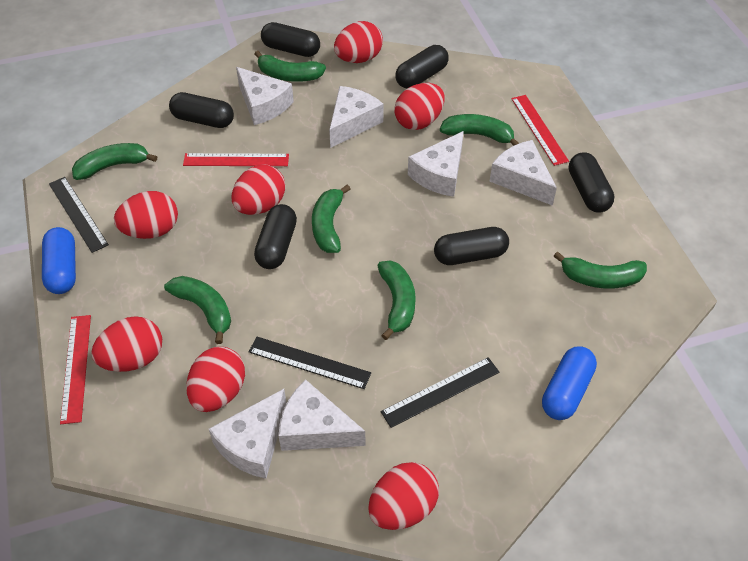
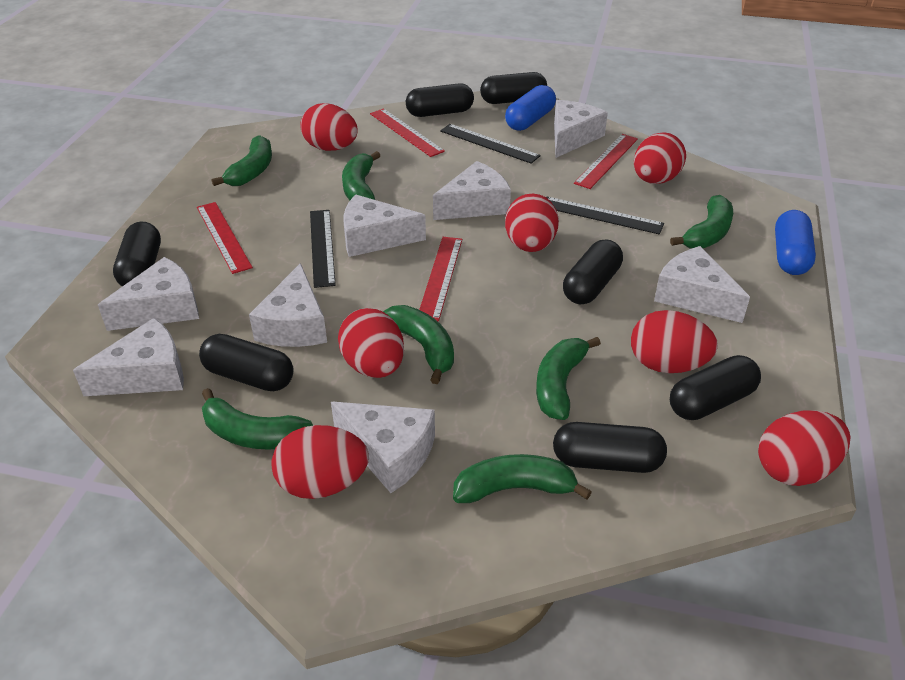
black capsule: 6 -> 7
red ruler: 3 -> 4
white cheese: 6 -> 8

